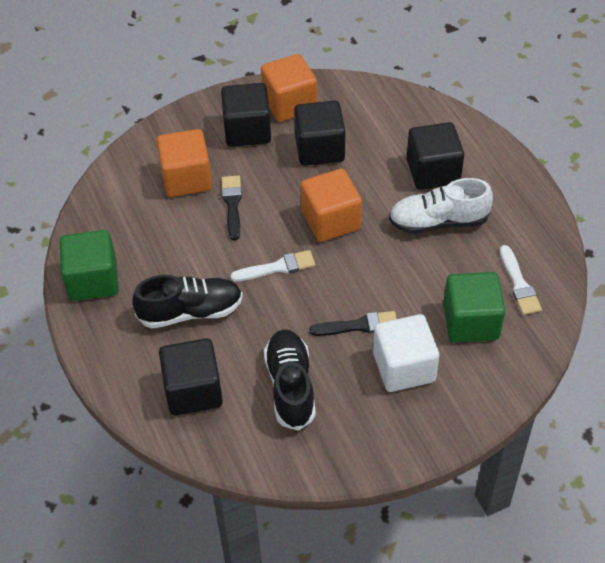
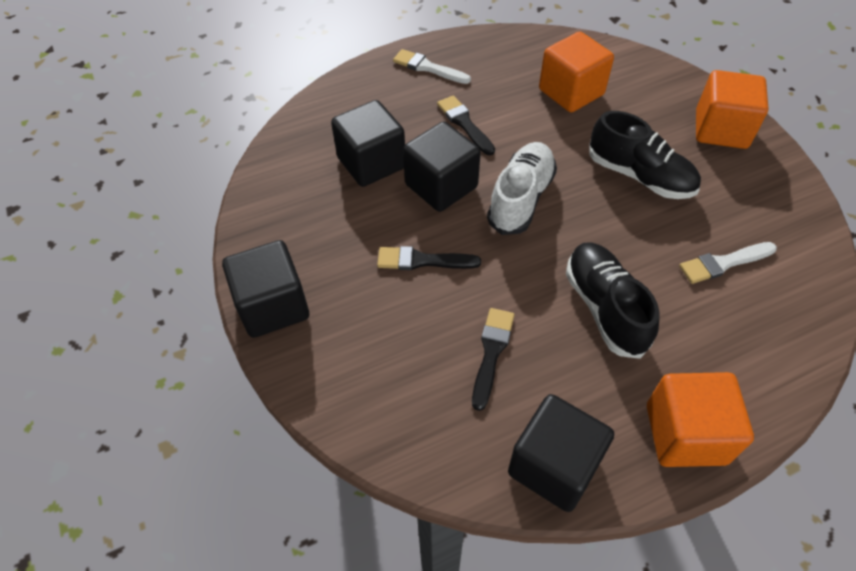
black brush: 2 -> 3
green cube: 2 -> 0
white cube: 1 -> 0

